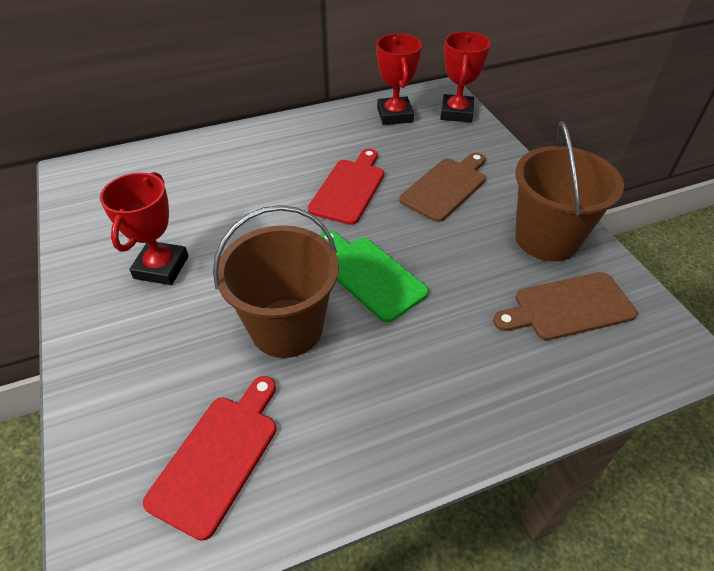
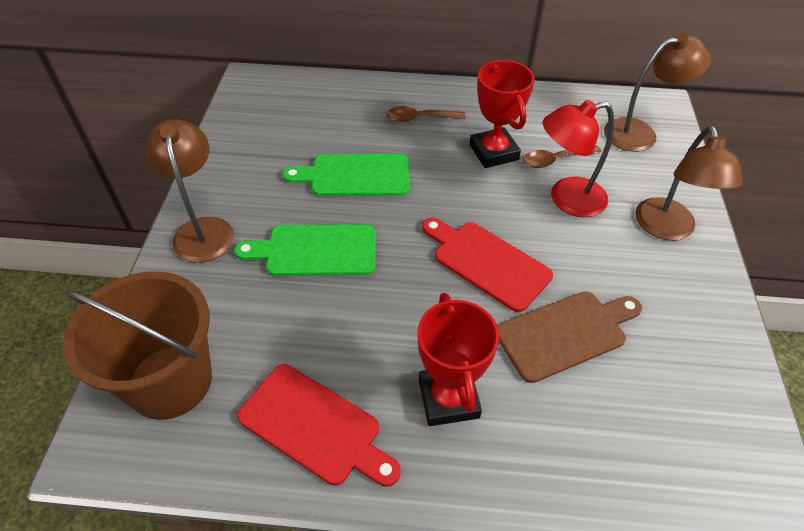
brown bucket: 2 -> 1
brown cutting board: 2 -> 1
brown lamp: 0 -> 3
brown spoon: 0 -> 2
green cutting board: 1 -> 2
red lamp: 0 -> 1
red trophy: 3 -> 2

